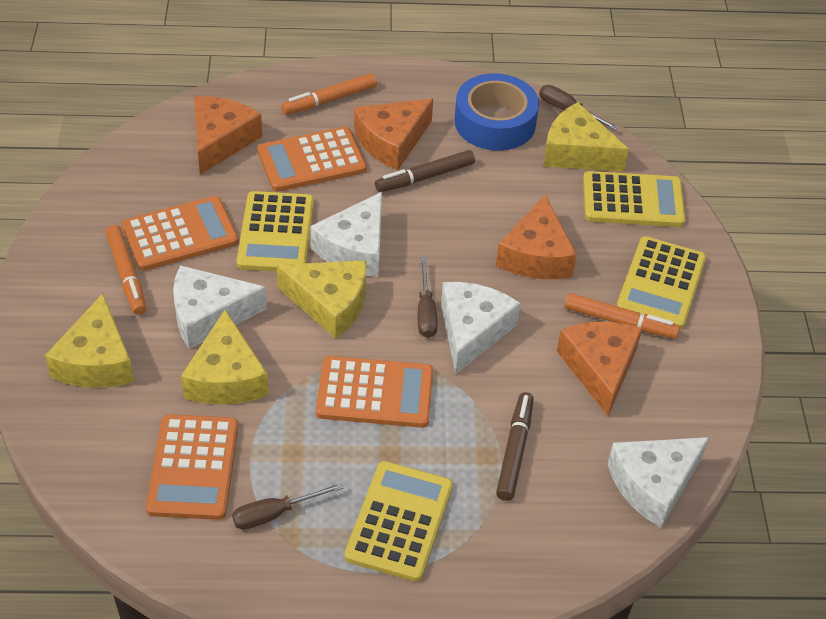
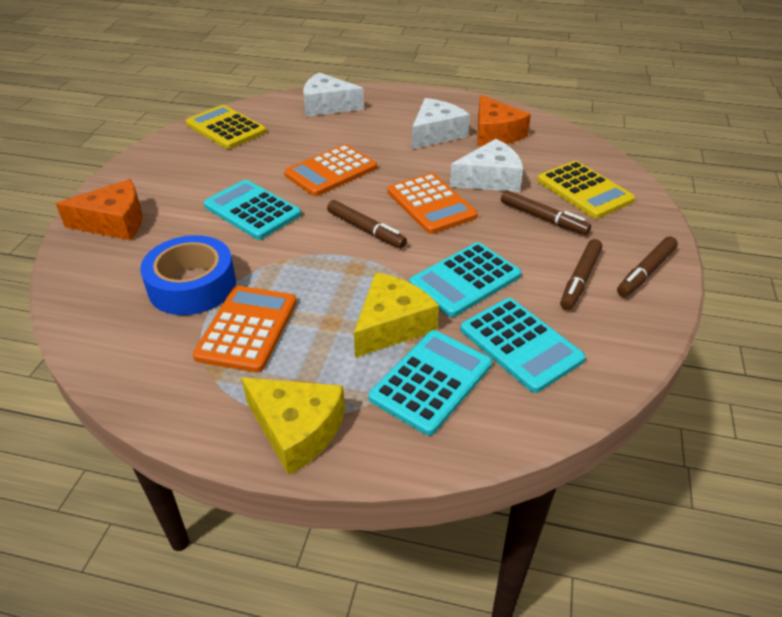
brown marker: 2 -> 4
brown screwdriver: 3 -> 0
orange calculator: 4 -> 3
orange cheese: 4 -> 2
orange marker: 3 -> 0
turquoise calculator: 0 -> 4
white cheese: 4 -> 3
yellow calculator: 4 -> 2
yellow cheese: 4 -> 2

